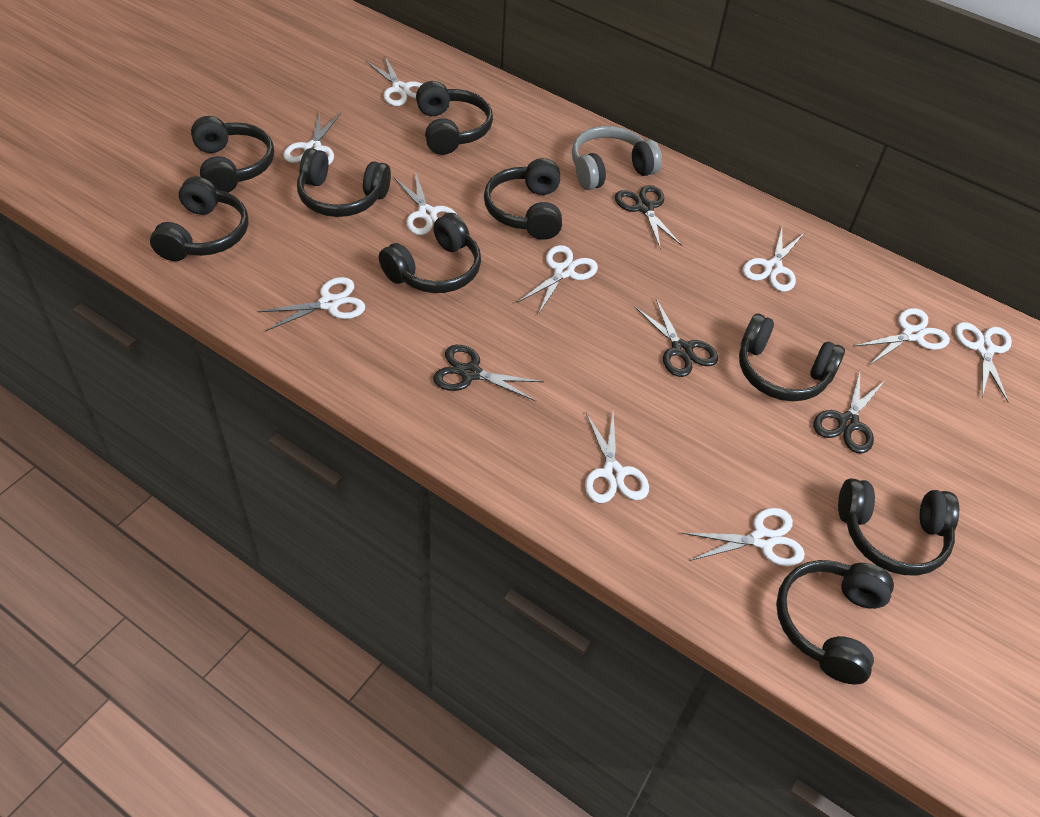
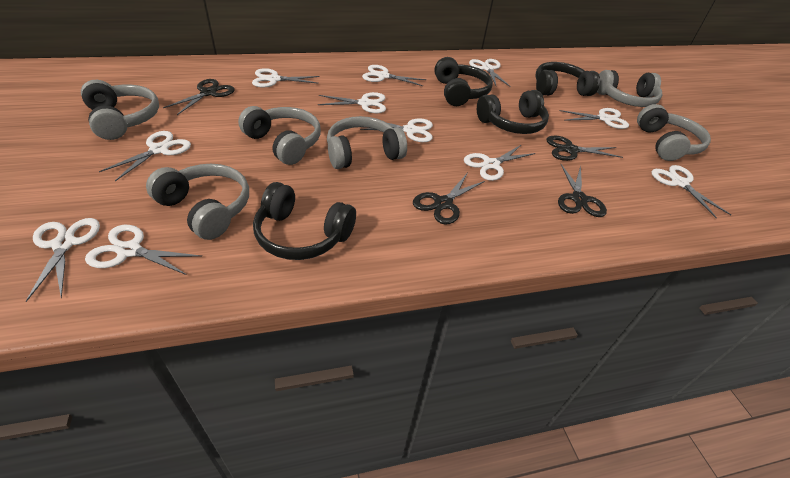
black headphones: 9 -> 4
grey headphones: 1 -> 6
white scissors: 10 -> 11

